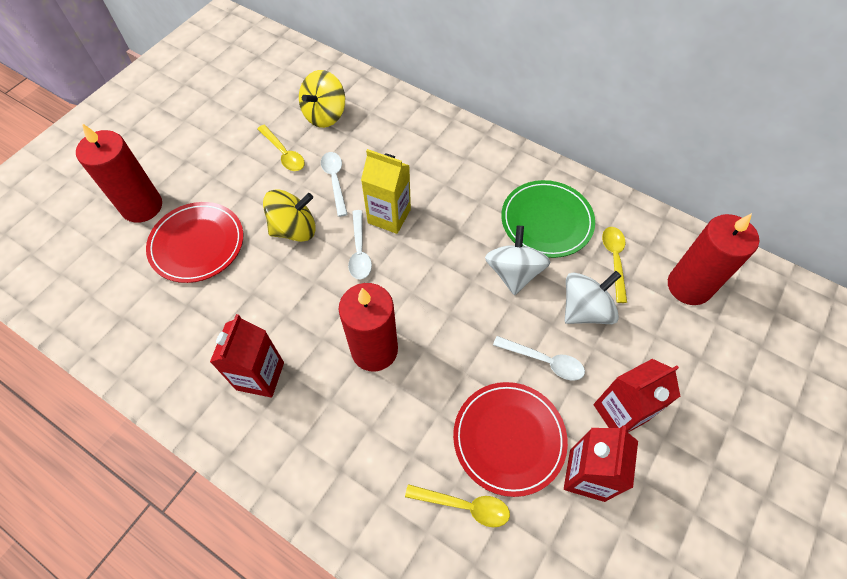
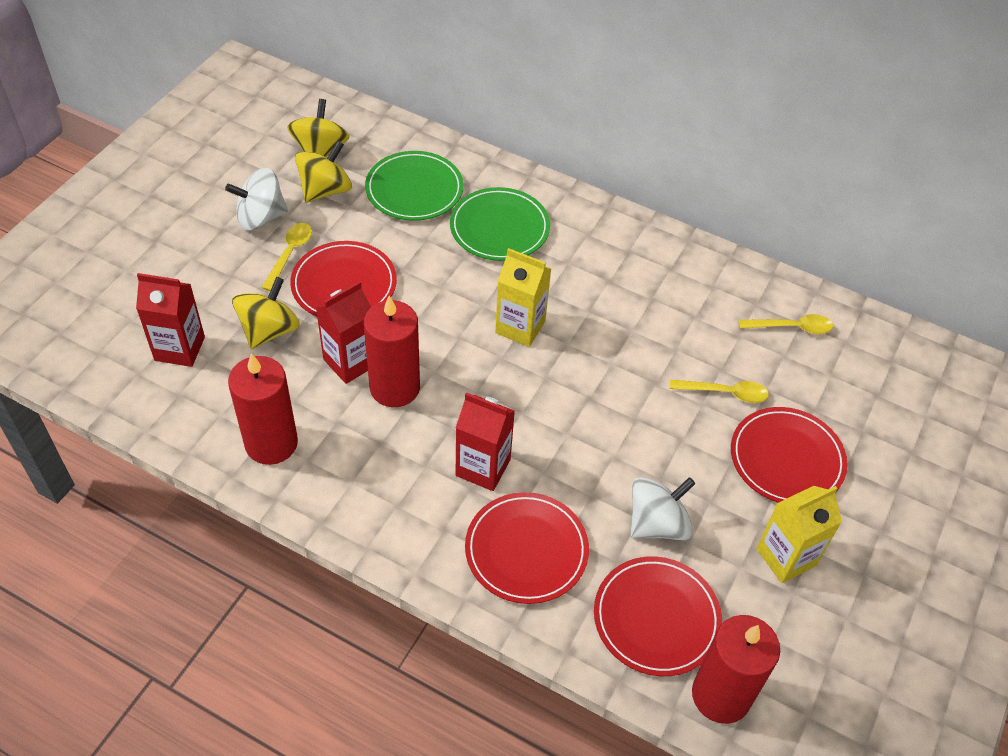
green plate: 1 -> 2
red plate: 2 -> 4
white spoon: 3 -> 0
yellow carton: 1 -> 2
yellow spinning top: 2 -> 3

